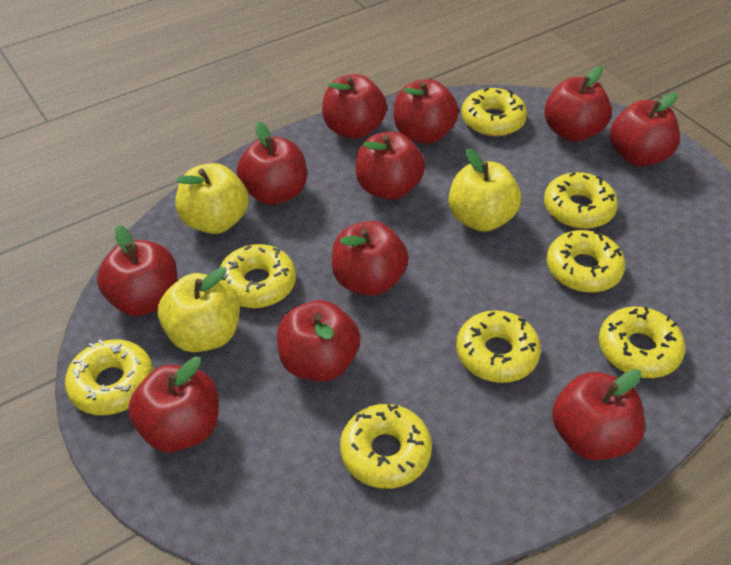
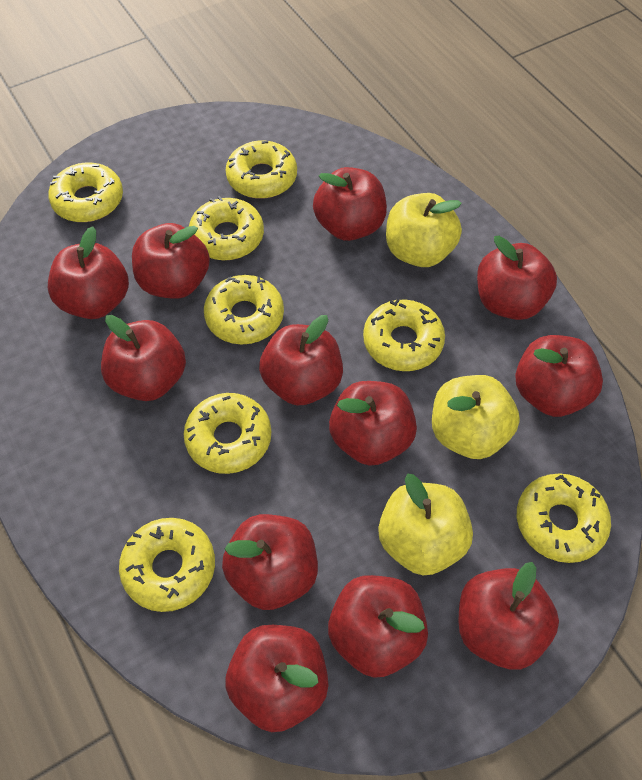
red apple: 11 -> 12

